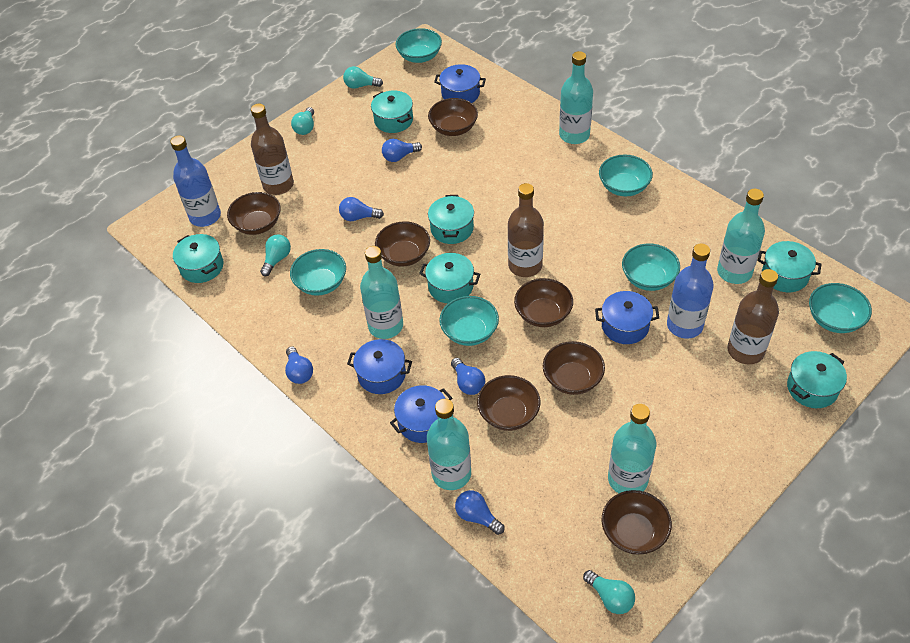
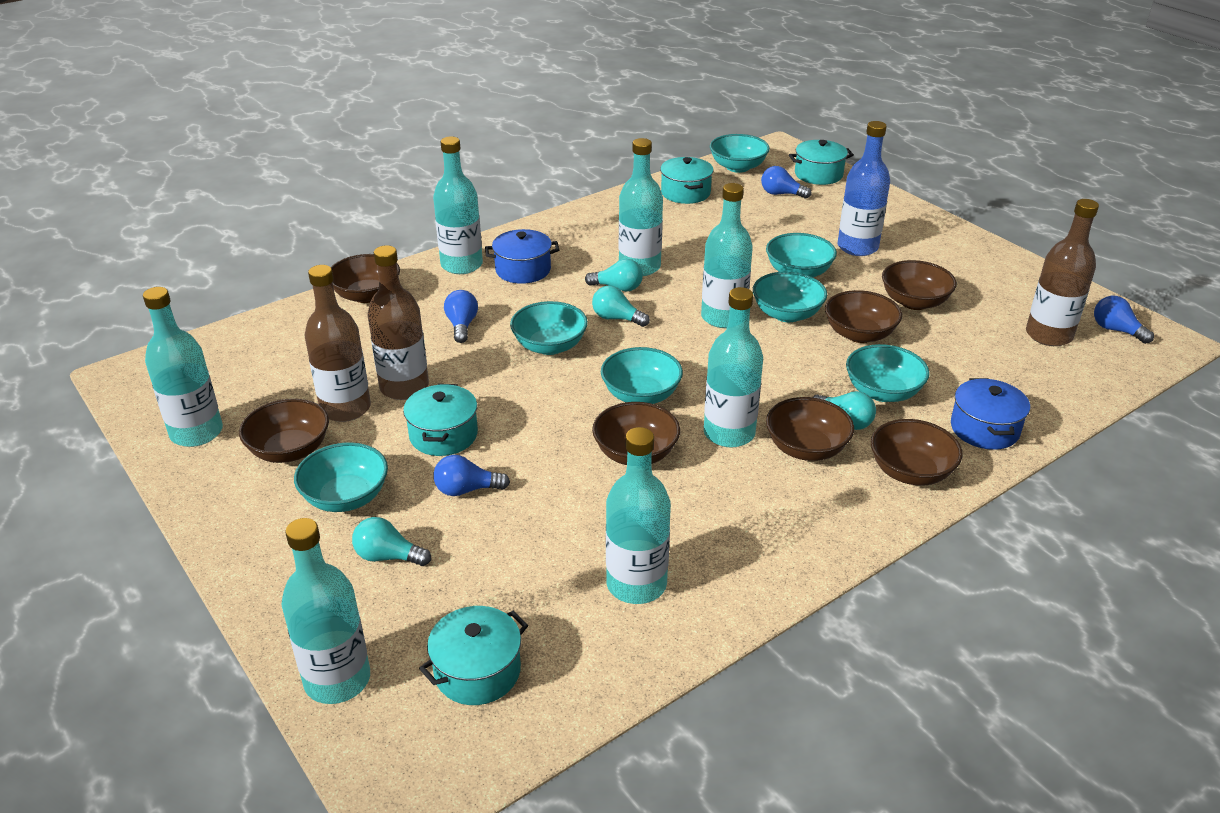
blue bottle: 2 -> 1
blue light bulb: 5 -> 4
blue pot: 4 -> 2
turquoise bottle: 5 -> 7
turquoise bowl: 6 -> 7
turquoise pot: 6 -> 4

